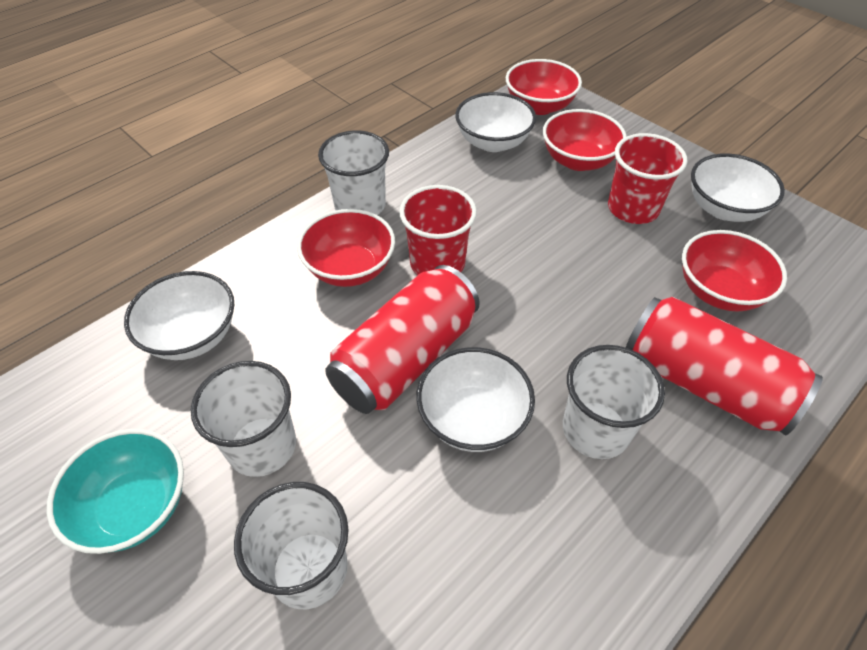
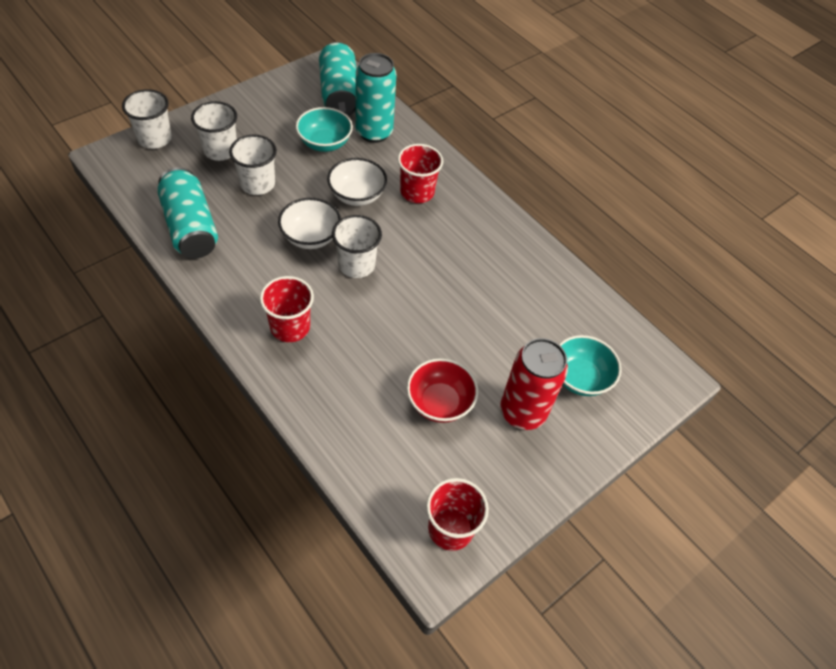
red bowl: 4 -> 1
red can: 2 -> 1
red cup: 2 -> 3
turquoise bowl: 1 -> 2
turquoise can: 0 -> 3
white bowl: 4 -> 2

